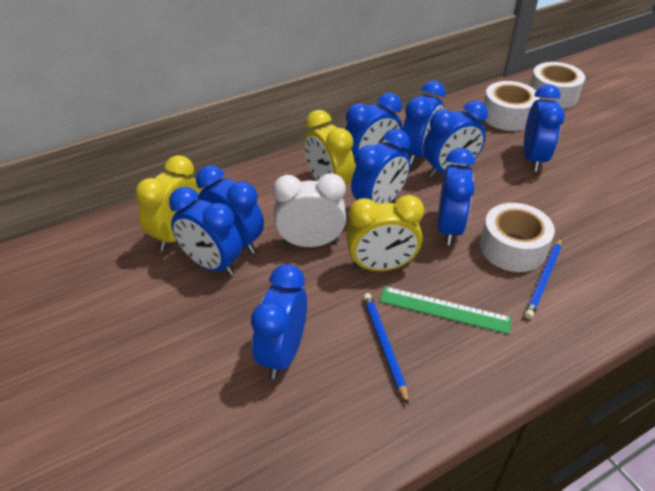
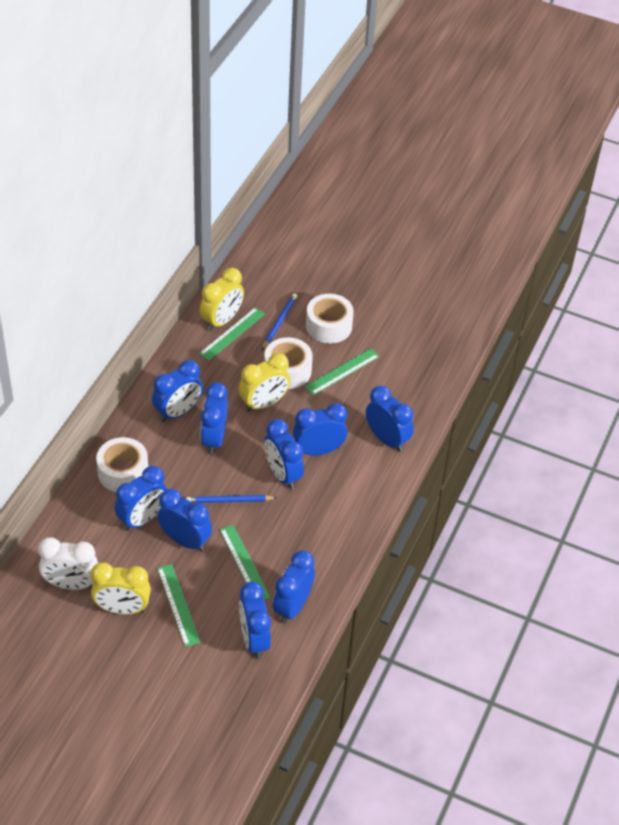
green ruler: 1 -> 4

